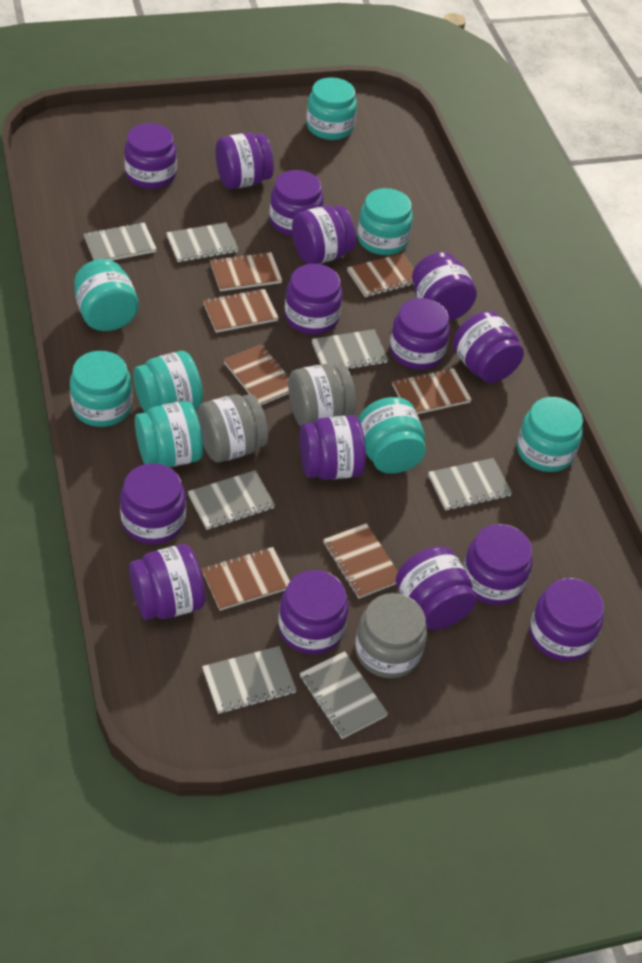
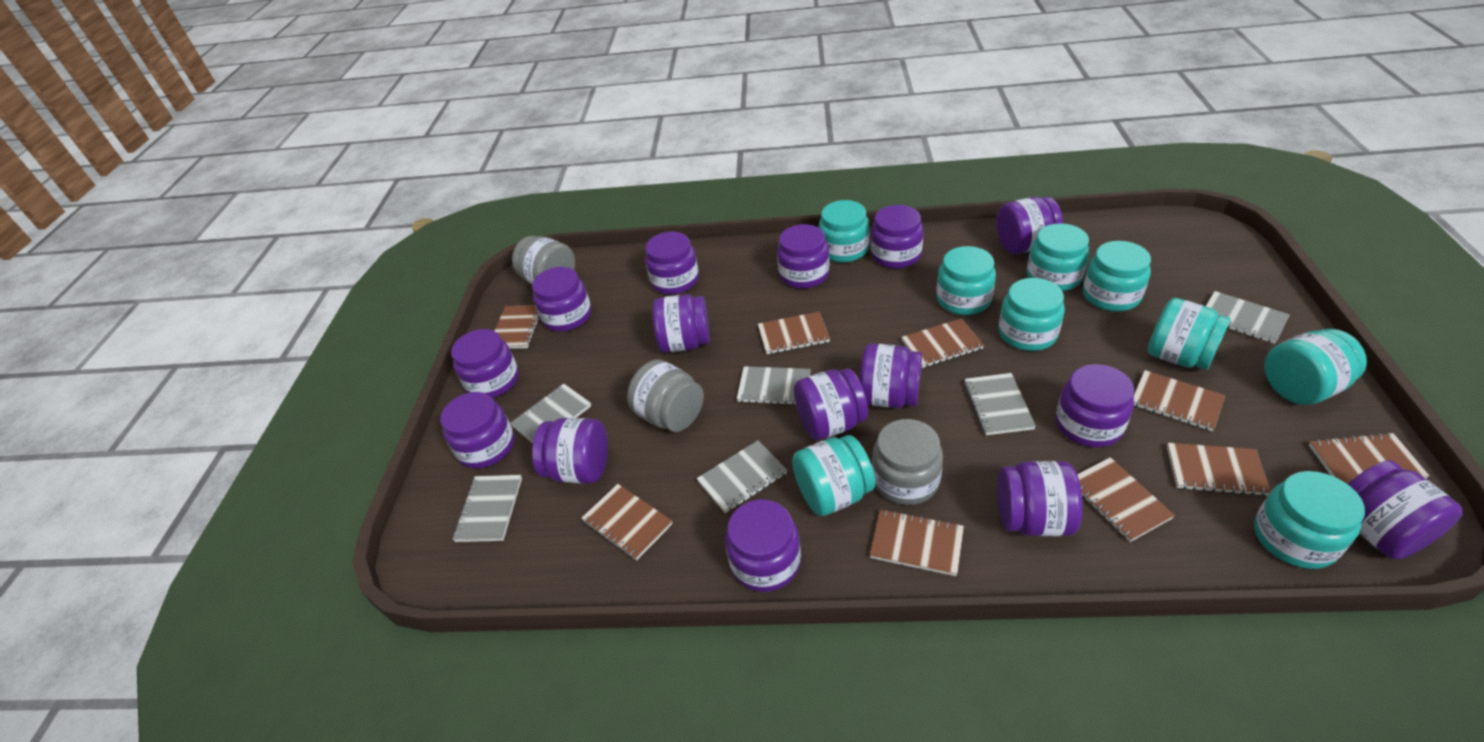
brown notebook: 7 -> 9
grey notebook: 7 -> 6
turquoise jar: 8 -> 9

